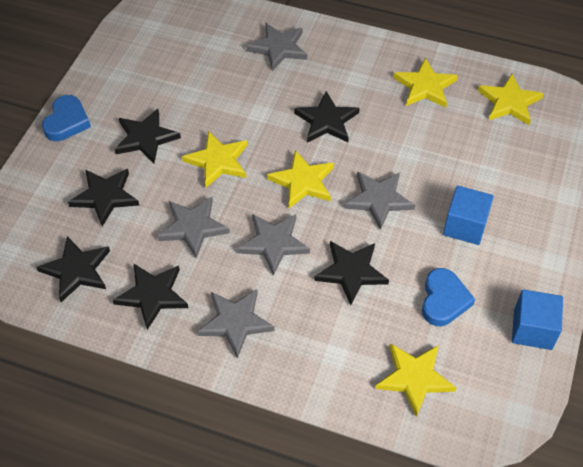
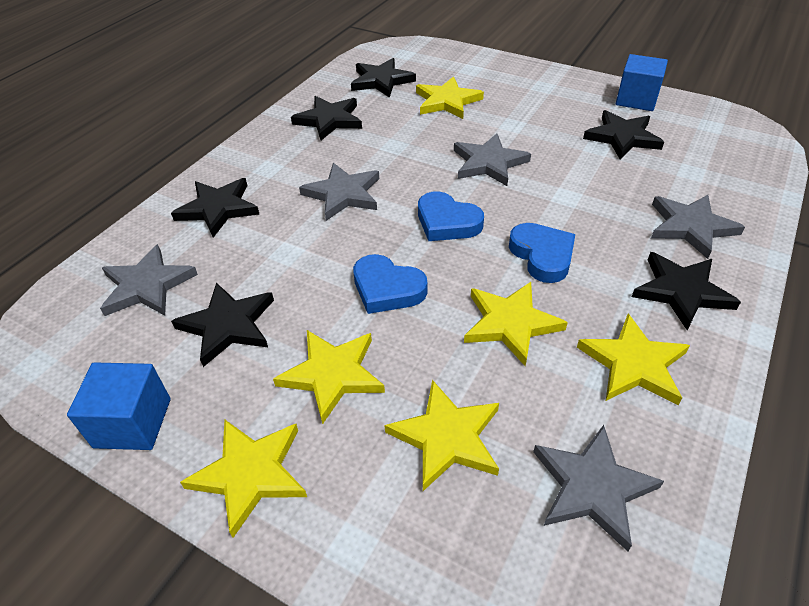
blue heart: 2 -> 3
yellow star: 5 -> 6

